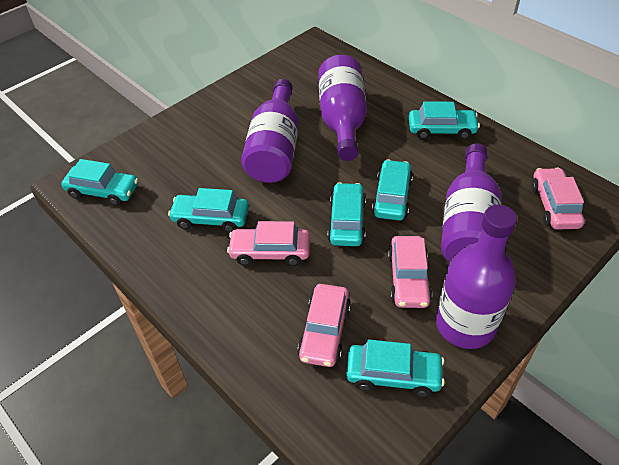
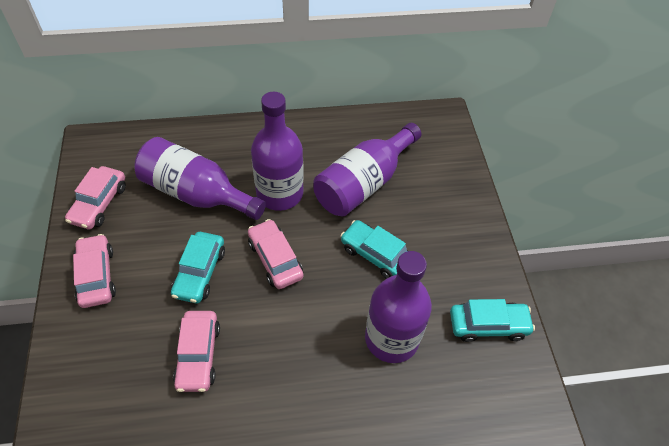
turquoise car: 6 -> 3

